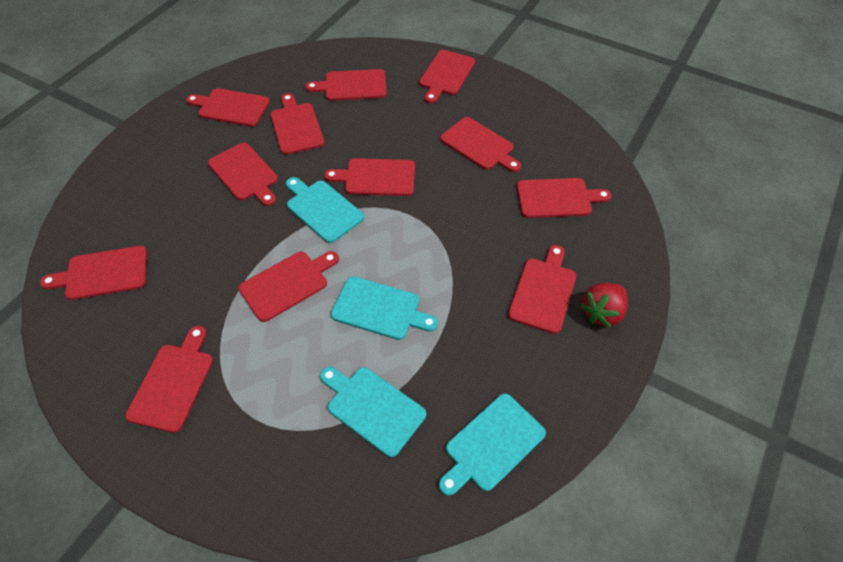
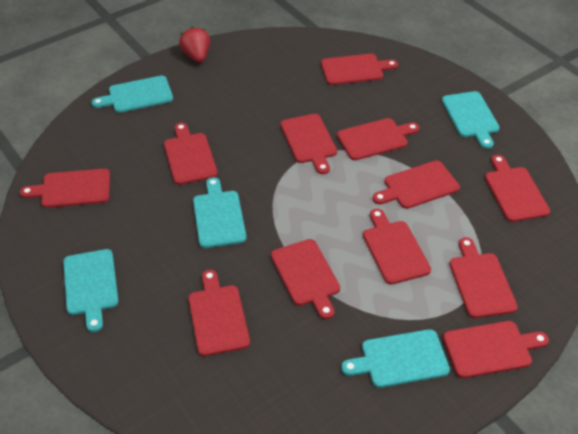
turquoise cutting board: 4 -> 5

